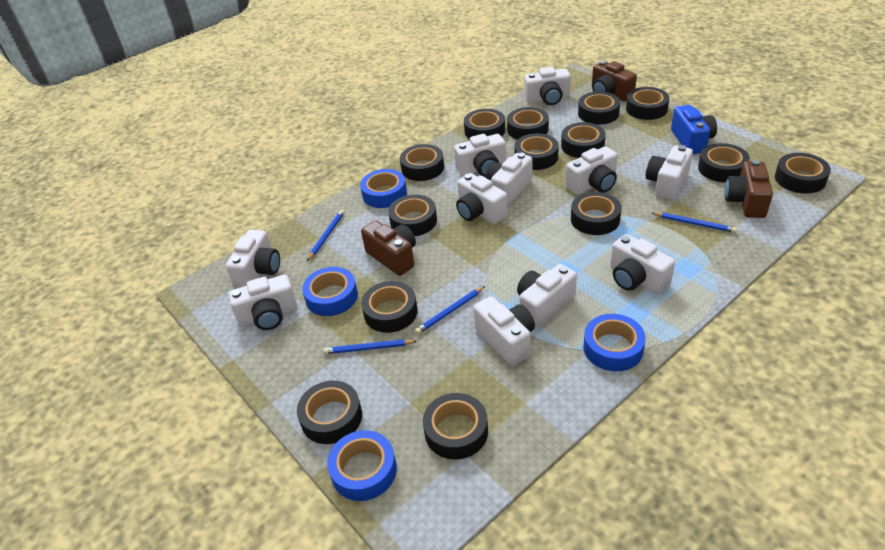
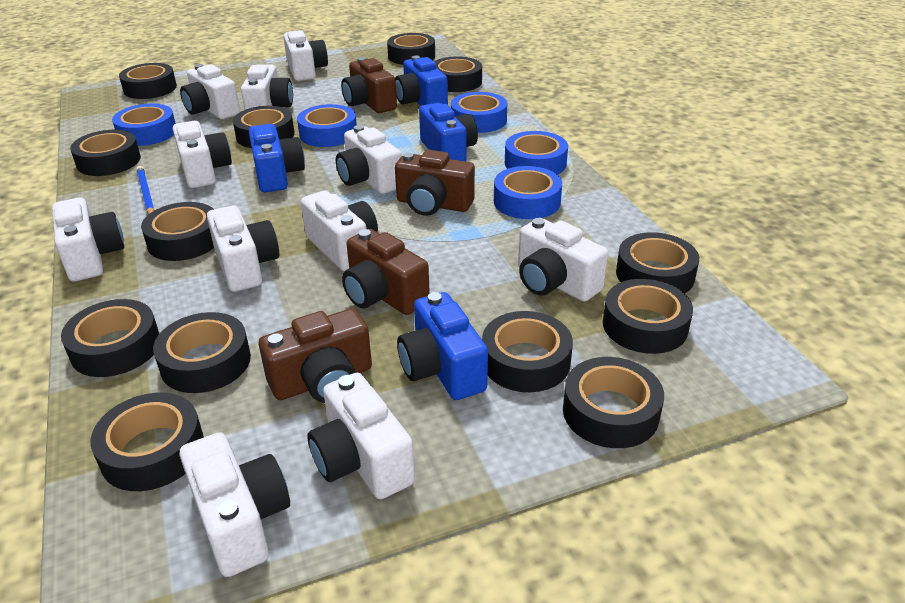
black tape: 14 -> 13
blue camera: 1 -> 4
blue pencil: 4 -> 1
blue tape: 4 -> 5
brown camera: 3 -> 4

